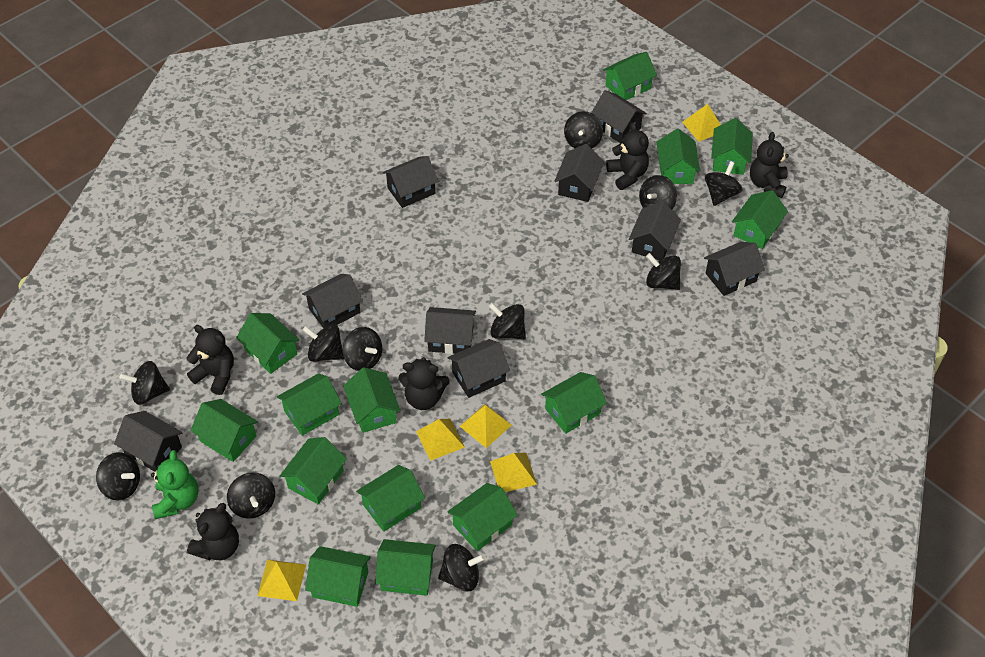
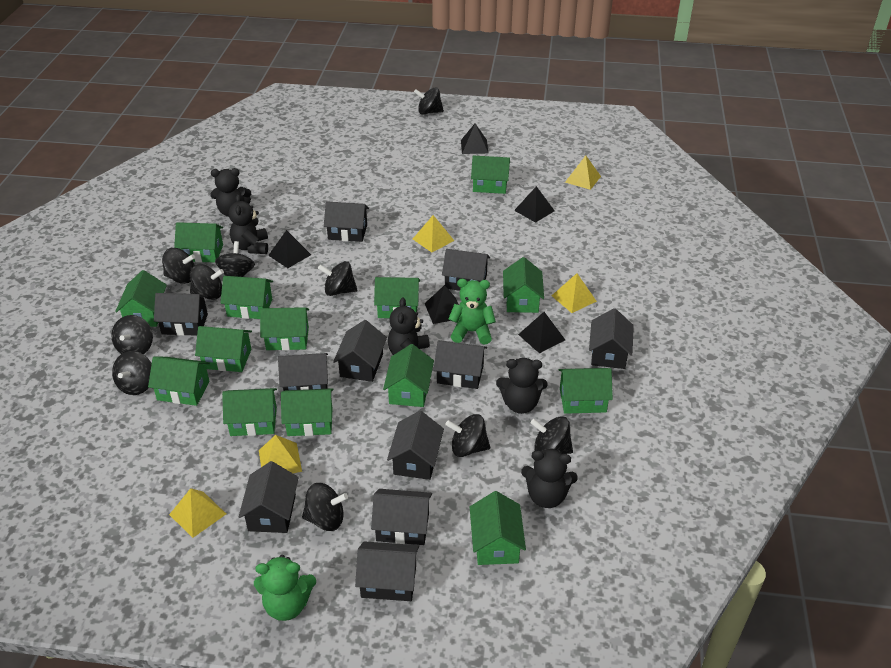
black house: 9 -> 11
black pyramid: 0 -> 5
black spinning top: 11 -> 10
green teddy bear: 1 -> 2

